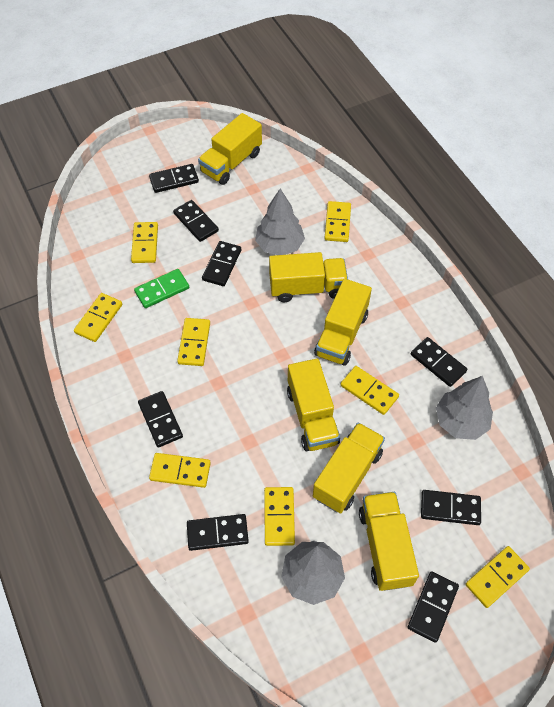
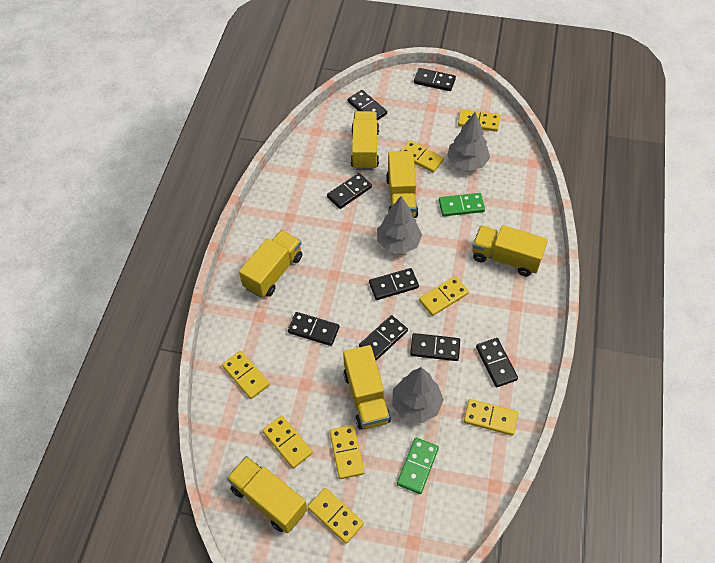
green domino: 1 -> 2

